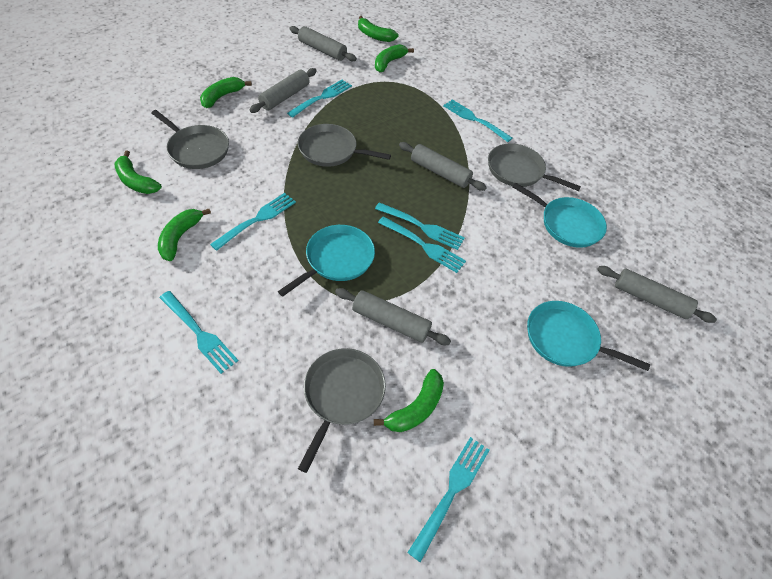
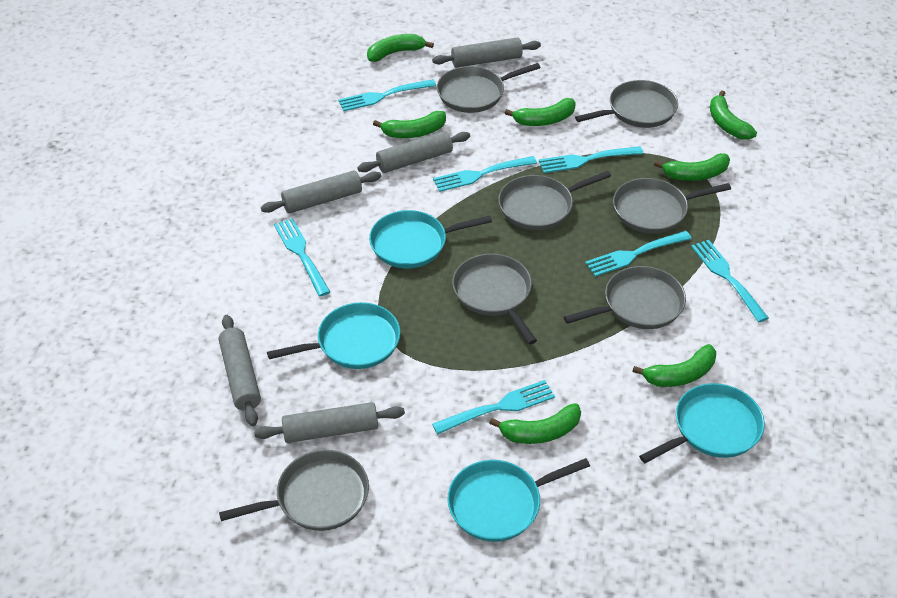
green banana: 6 -> 7
grey pan: 4 -> 7
turquoise pan: 3 -> 4

